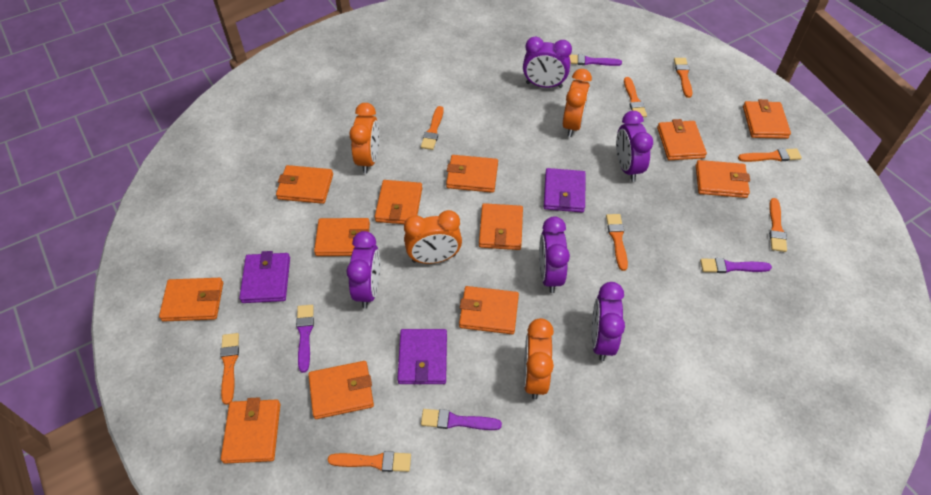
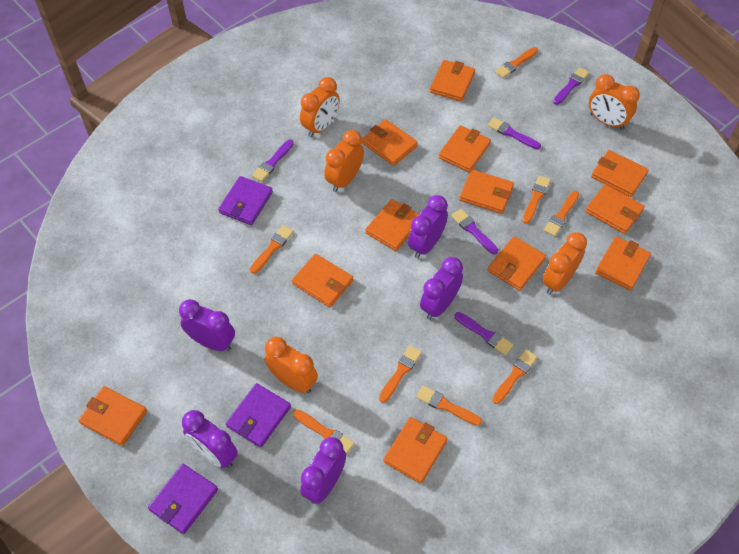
orange clock: 4 -> 5
purple brush: 4 -> 5

